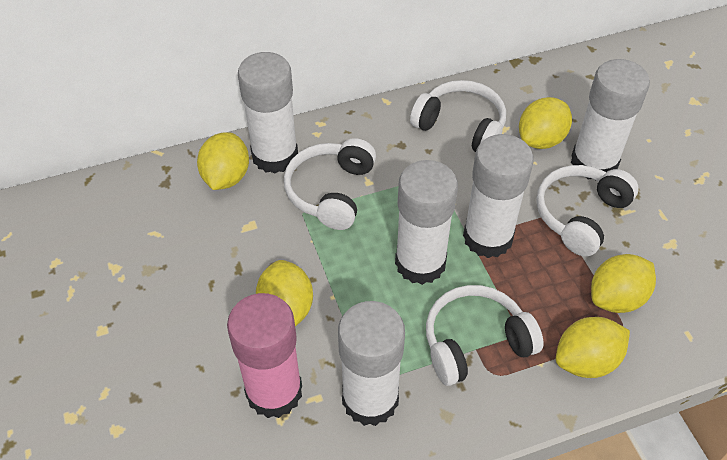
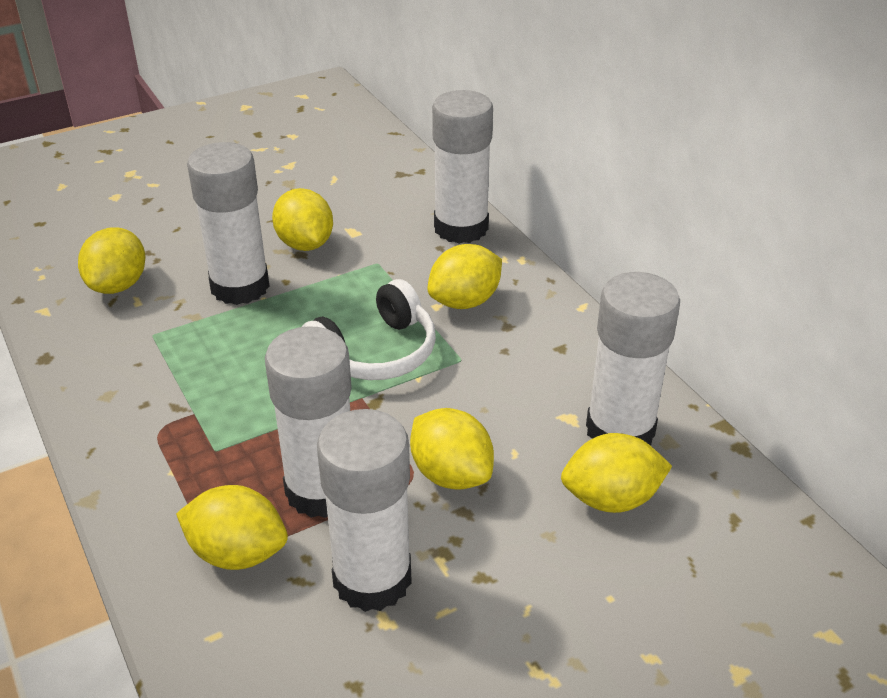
pink glue stick: 1 -> 0
white headphones: 4 -> 1
yellow lemon: 5 -> 6

